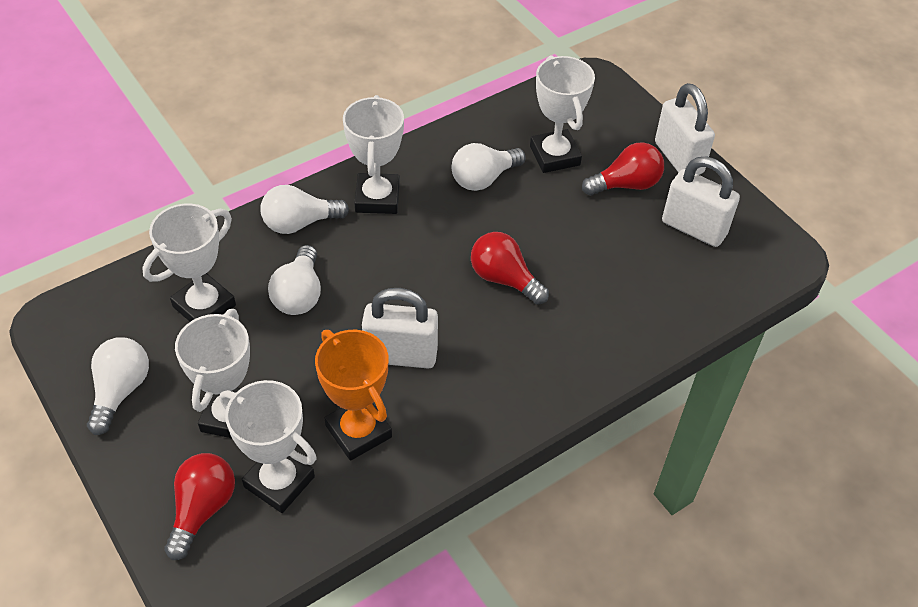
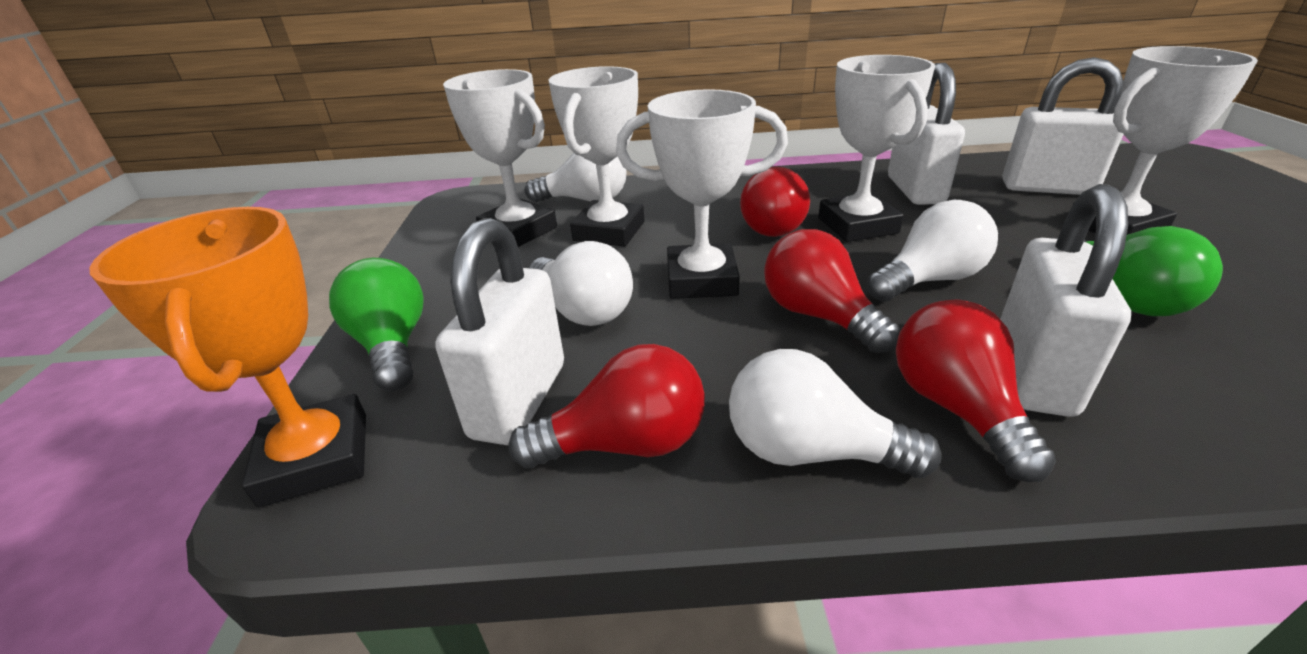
green light bulb: 0 -> 2
red light bulb: 3 -> 4
white padlock: 3 -> 4

